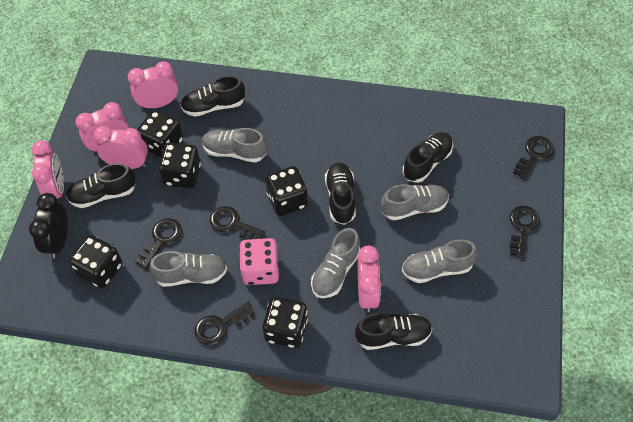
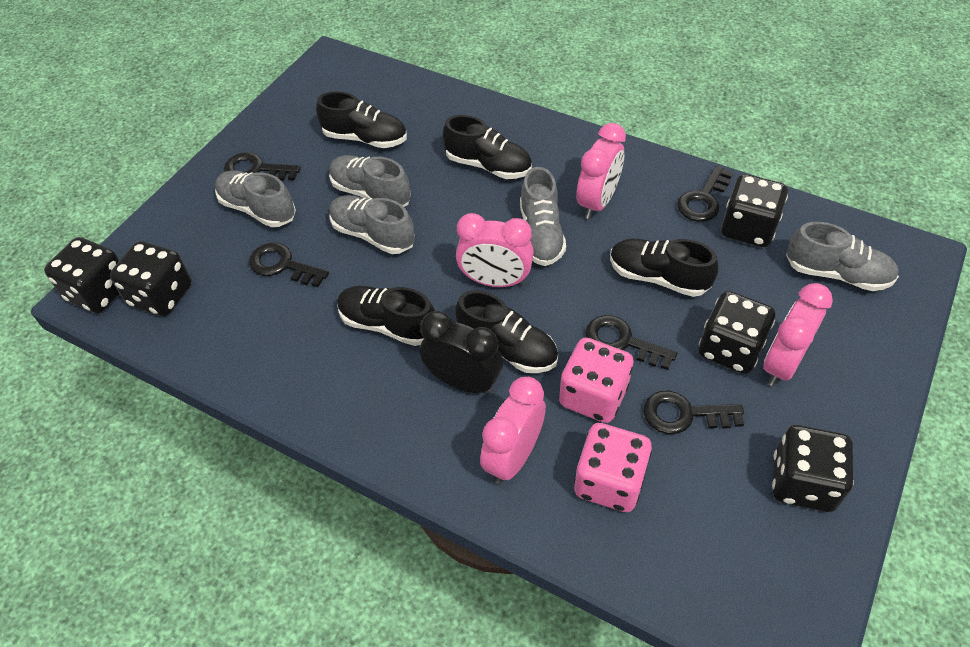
pink clock: 5 -> 4
pink dice: 1 -> 2

